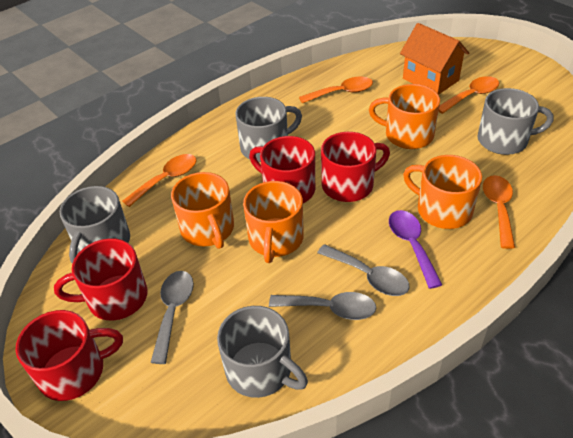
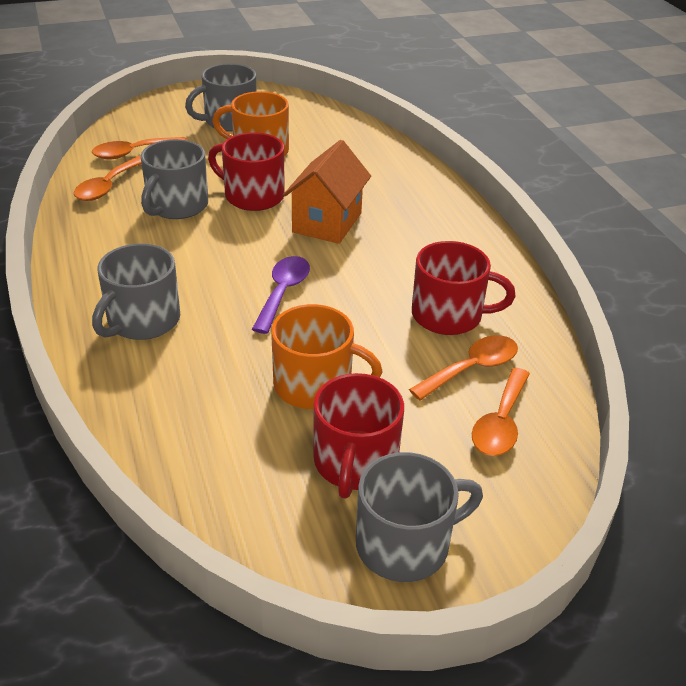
grey spoon: 3 -> 0
orange mug: 4 -> 2
red mug: 4 -> 3

